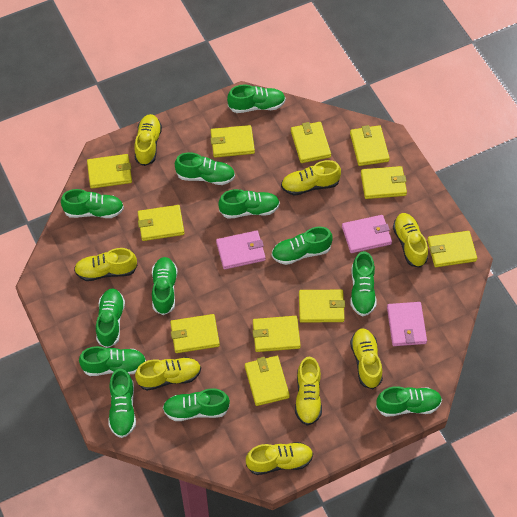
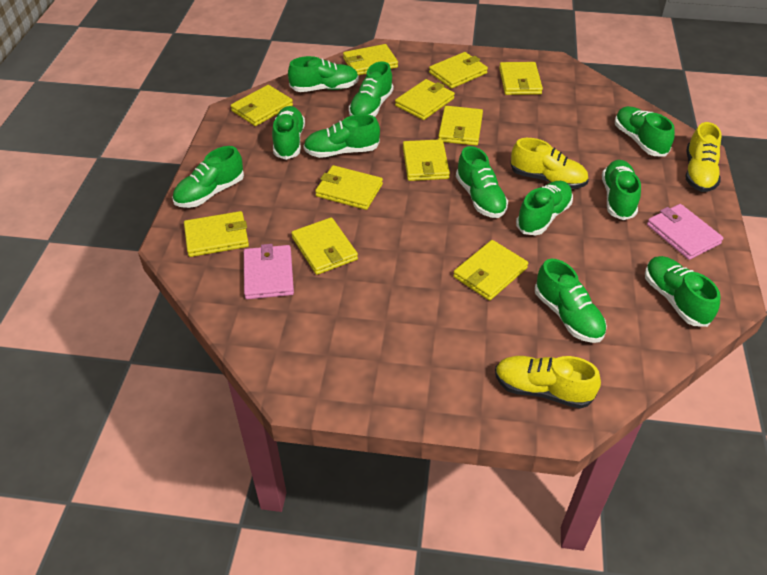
green shoe: 12 -> 11
pink wallet: 3 -> 2
yellow shoe: 8 -> 3

